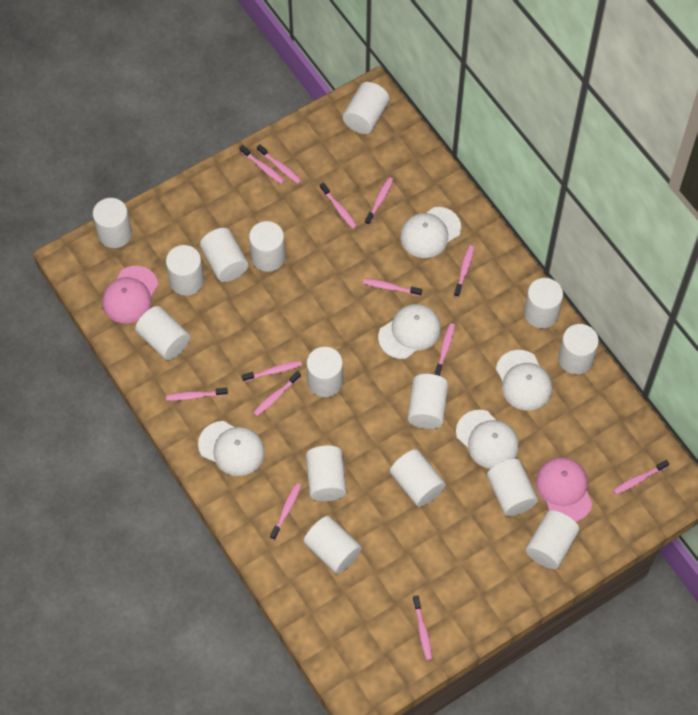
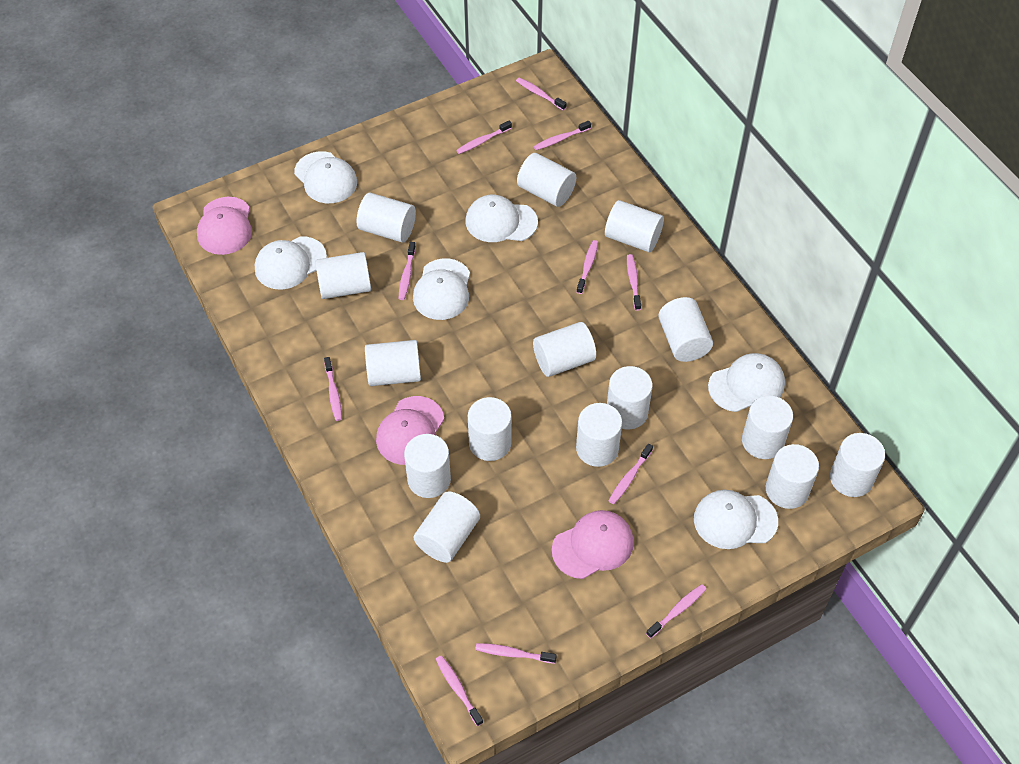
pink cap: 2 -> 3
pink toothbrush: 13 -> 11
white cap: 5 -> 6

